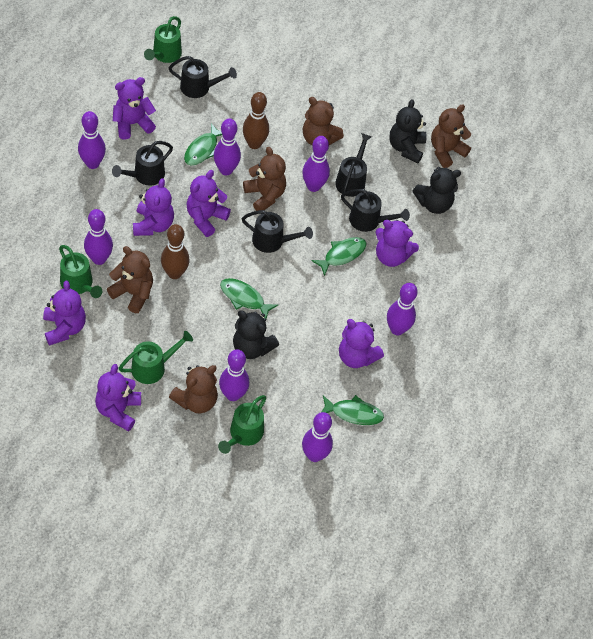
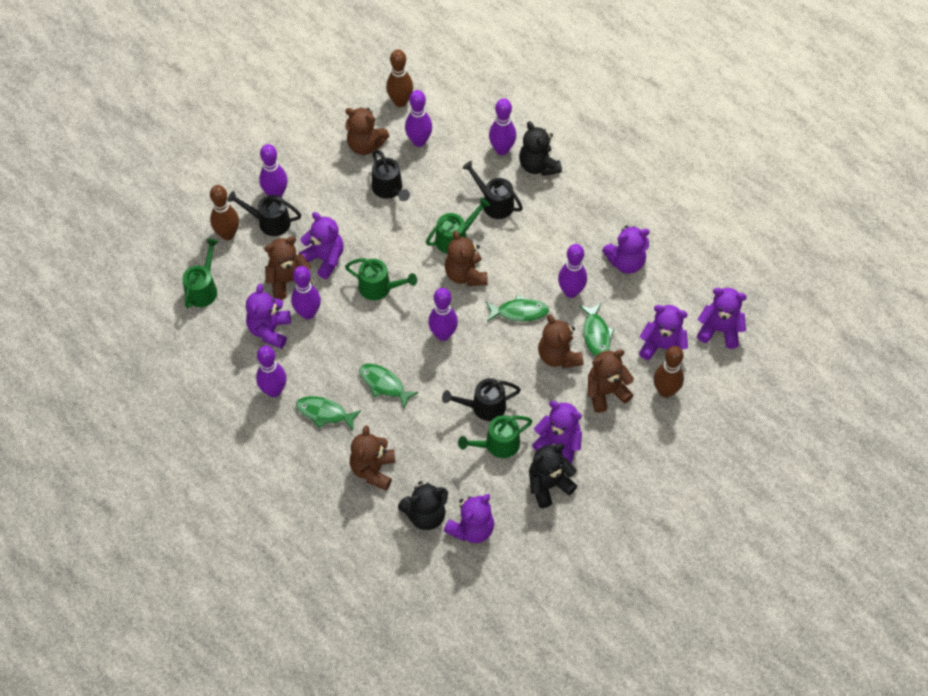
black watering can: 5 -> 4
brown bowling pin: 2 -> 3
brown teddy bear: 5 -> 6

